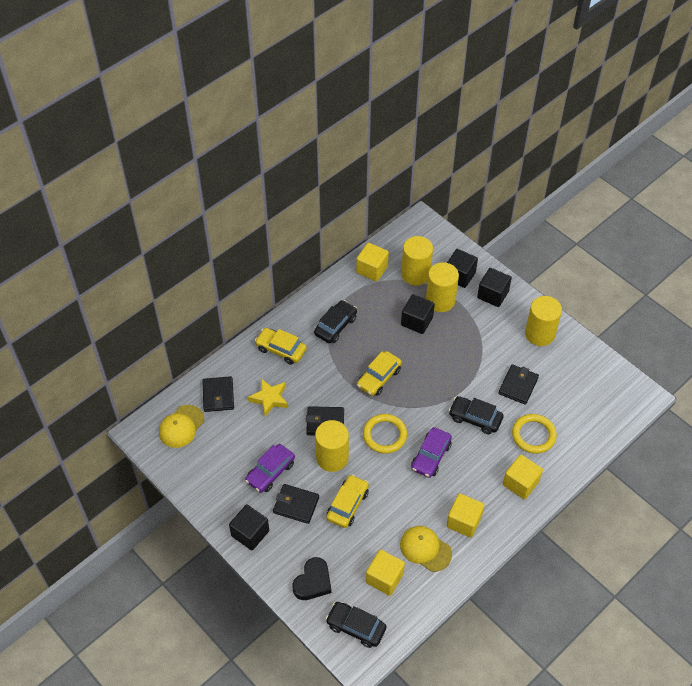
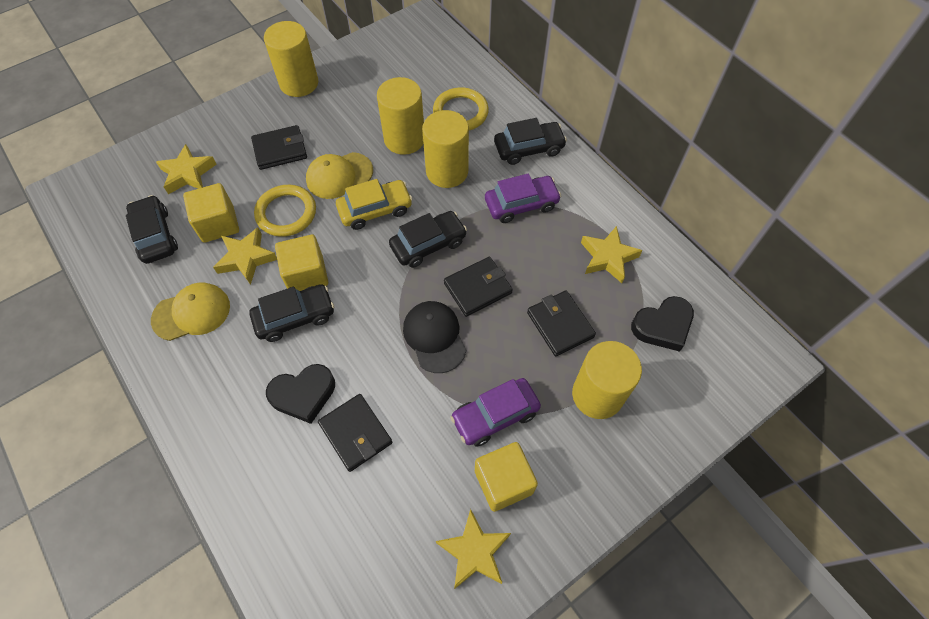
black cap: 0 -> 1
black car: 3 -> 4
black cube: 4 -> 0
black heart: 1 -> 2
yellow car: 3 -> 1
yellow cube: 4 -> 3
yellow star: 1 -> 4

